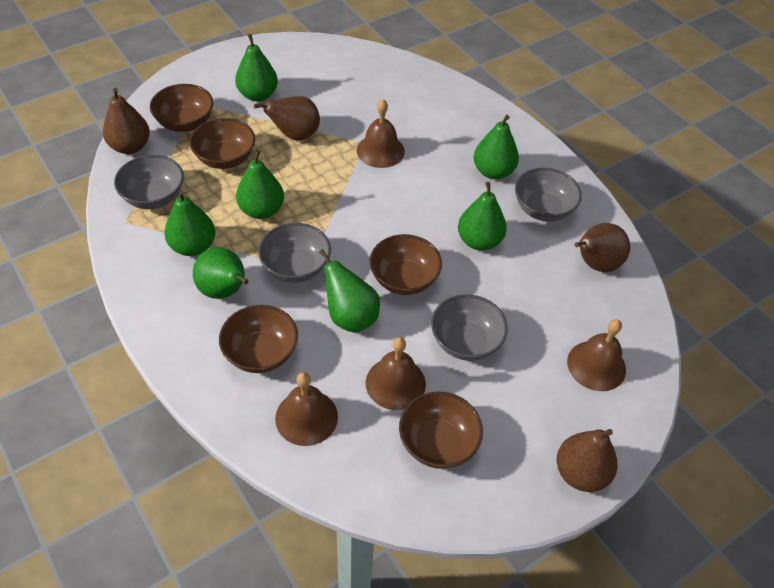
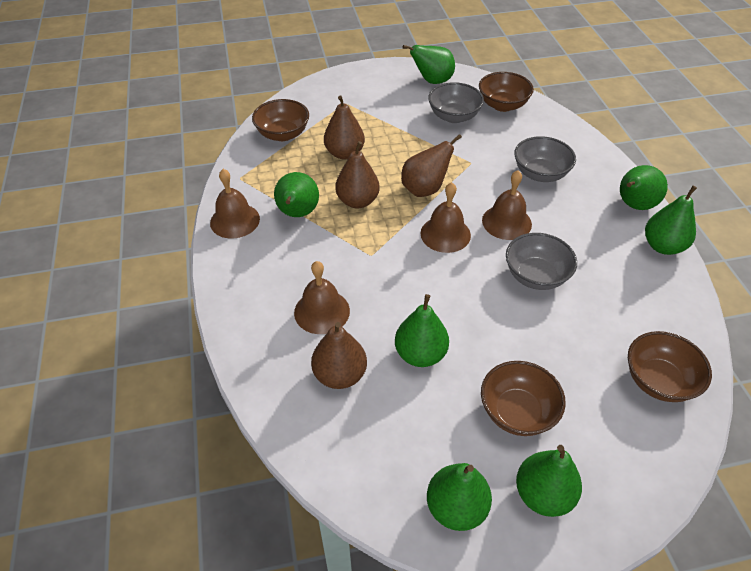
brown bowl: 5 -> 4
grey bowl: 4 -> 3

